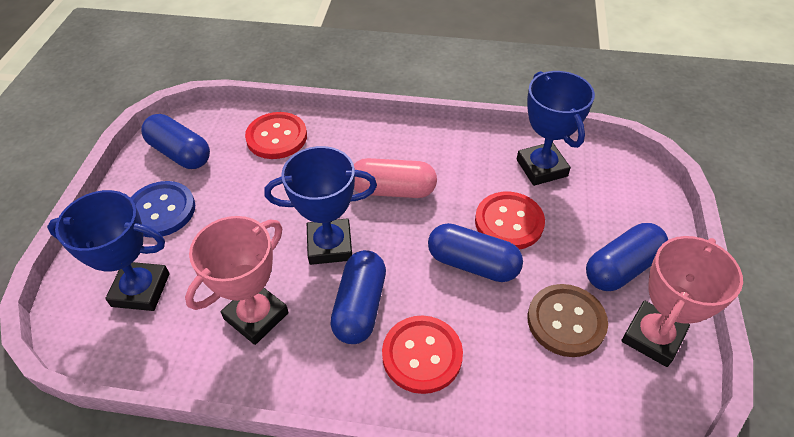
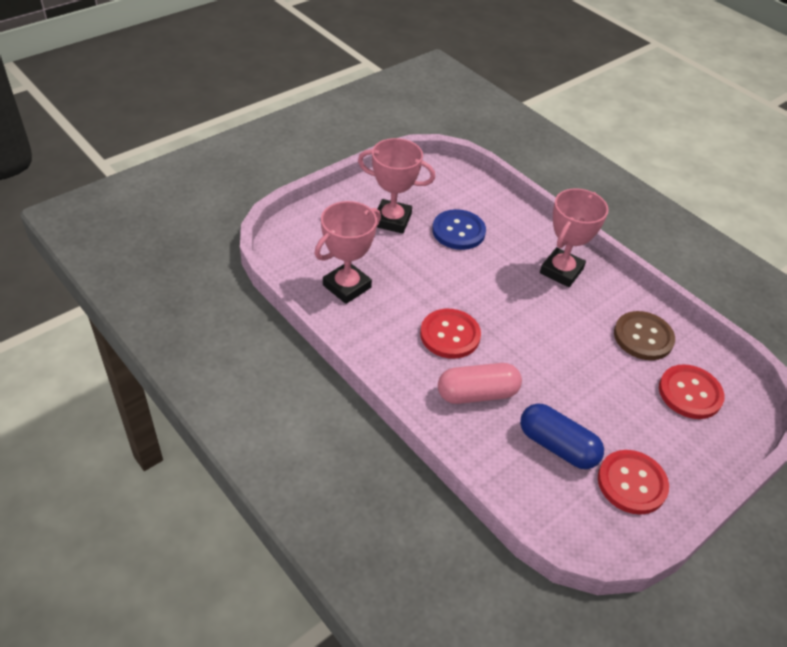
blue capsule: 4 -> 1
blue trophy: 3 -> 0
pink trophy: 2 -> 3

